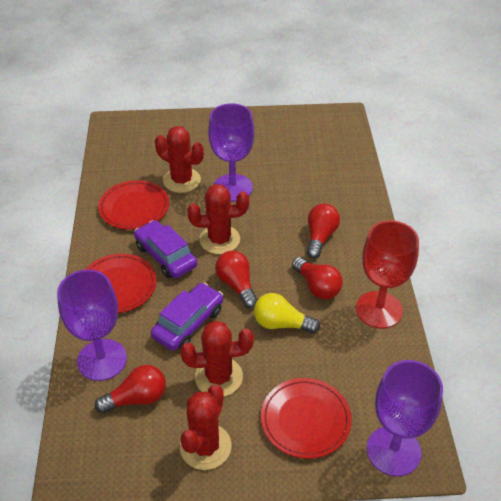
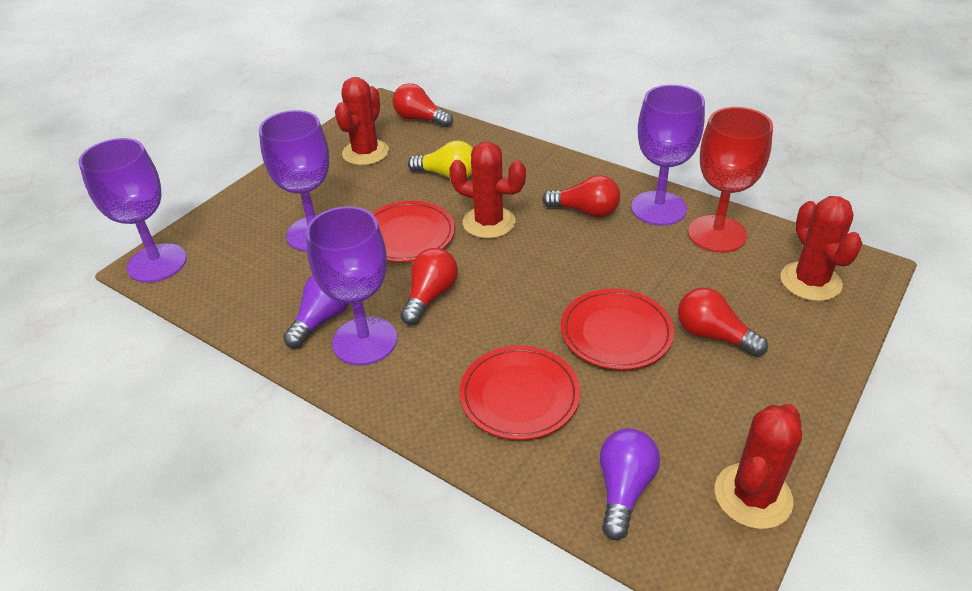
purple car: 2 -> 0
purple goblet: 3 -> 4
purple light bulb: 0 -> 2

